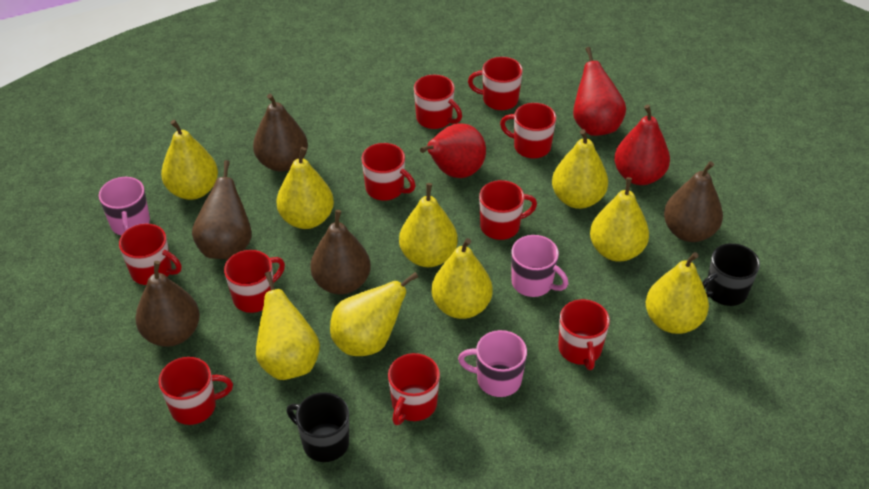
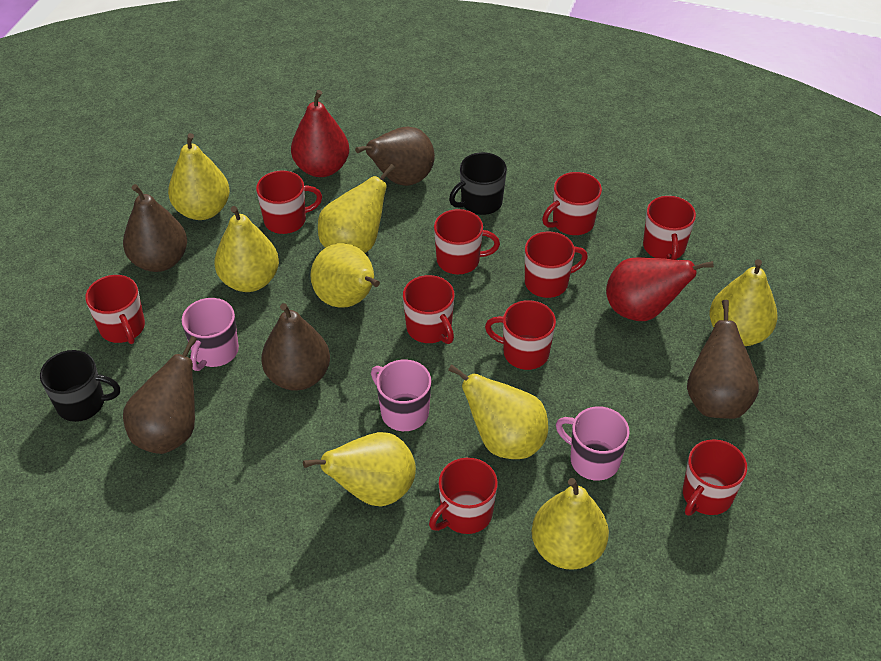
red pear: 3 -> 2
yellow pear: 9 -> 8

